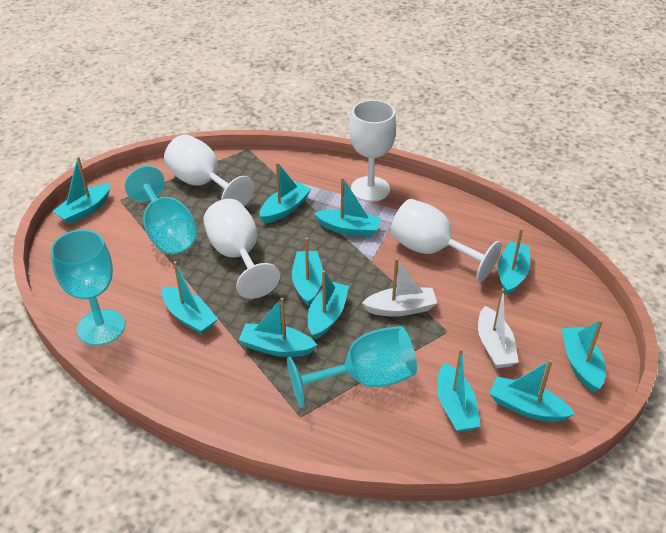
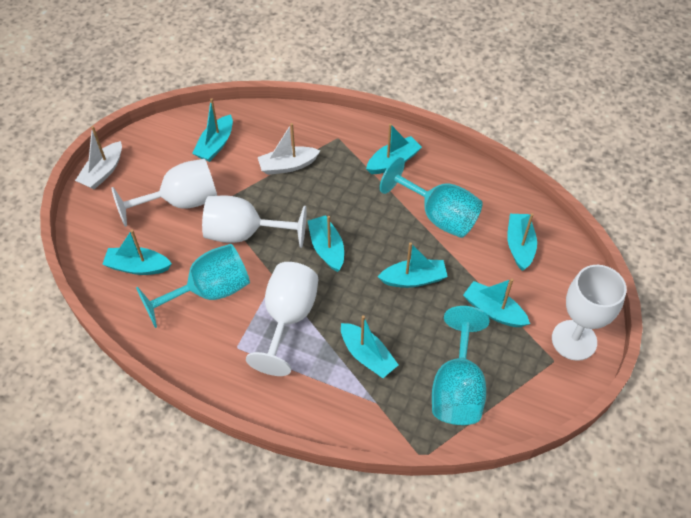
turquoise boat: 11 -> 8

